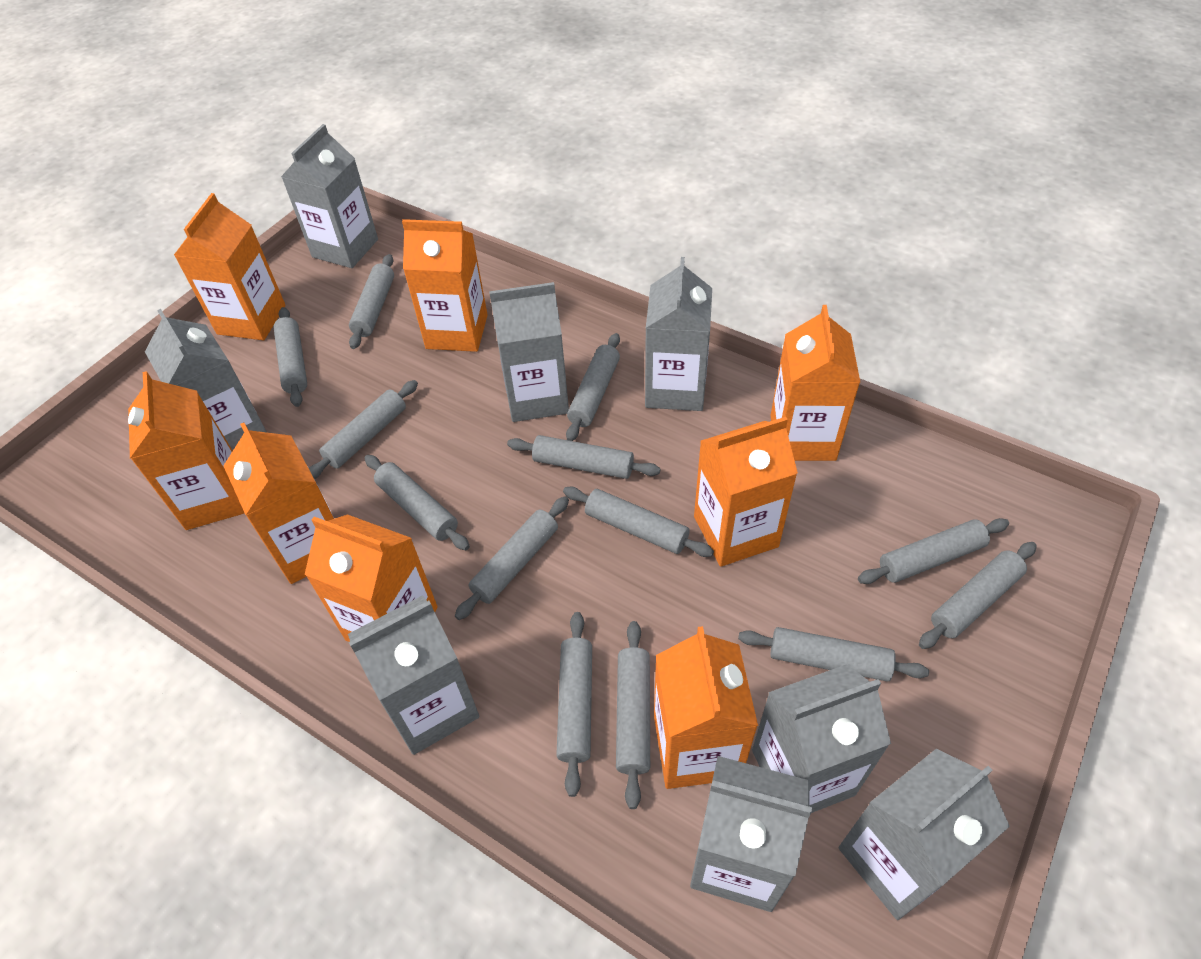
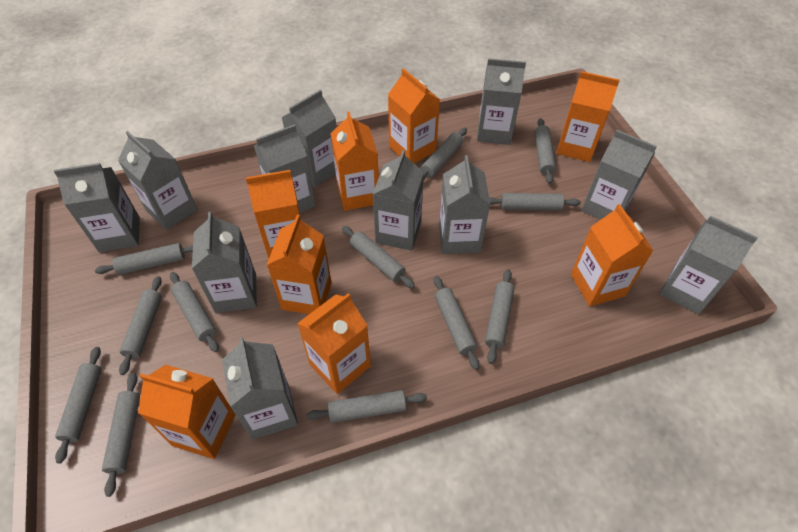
grey carton: 8 -> 11
grey rolling pin: 13 -> 12

